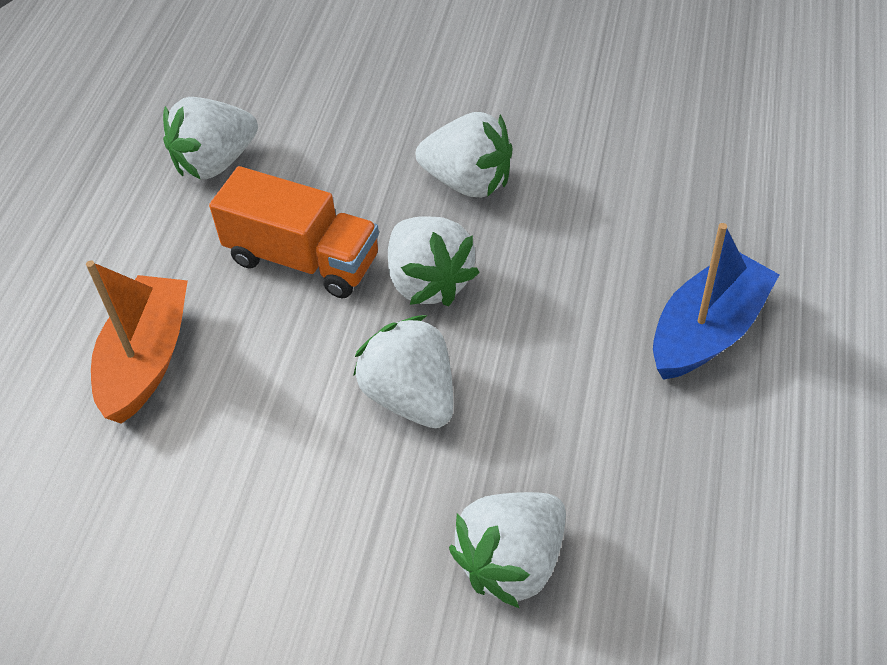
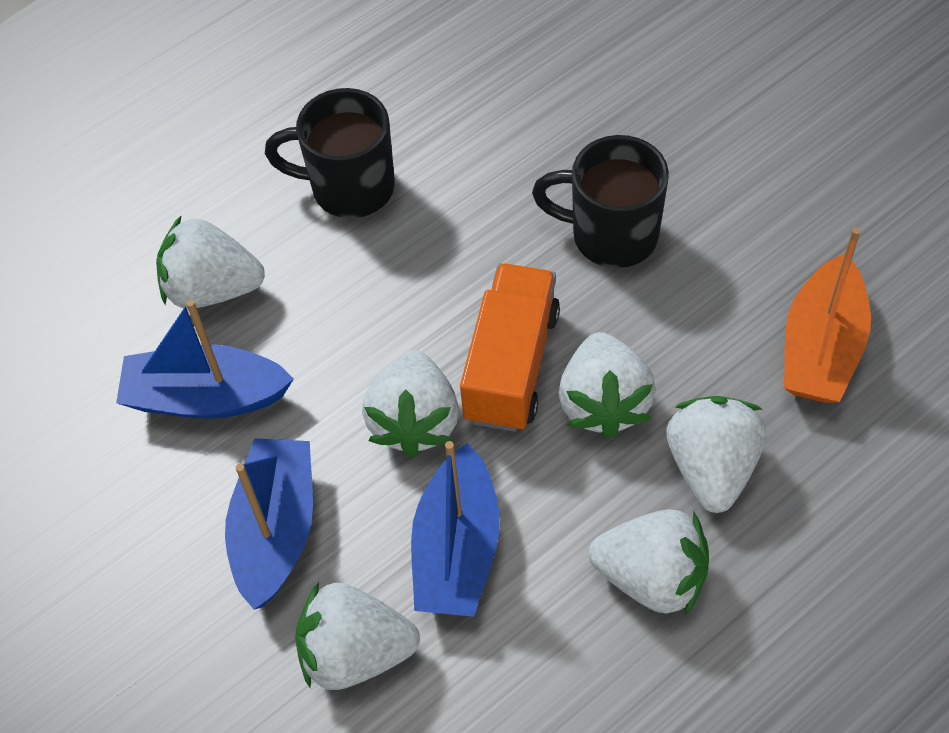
black mug: 0 -> 2
blue boat: 1 -> 3
white strawberry: 5 -> 6

